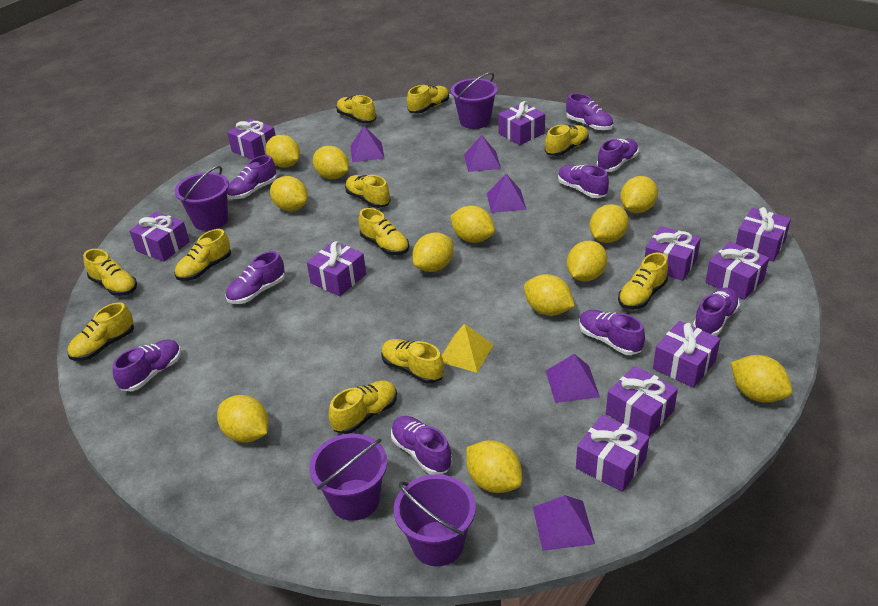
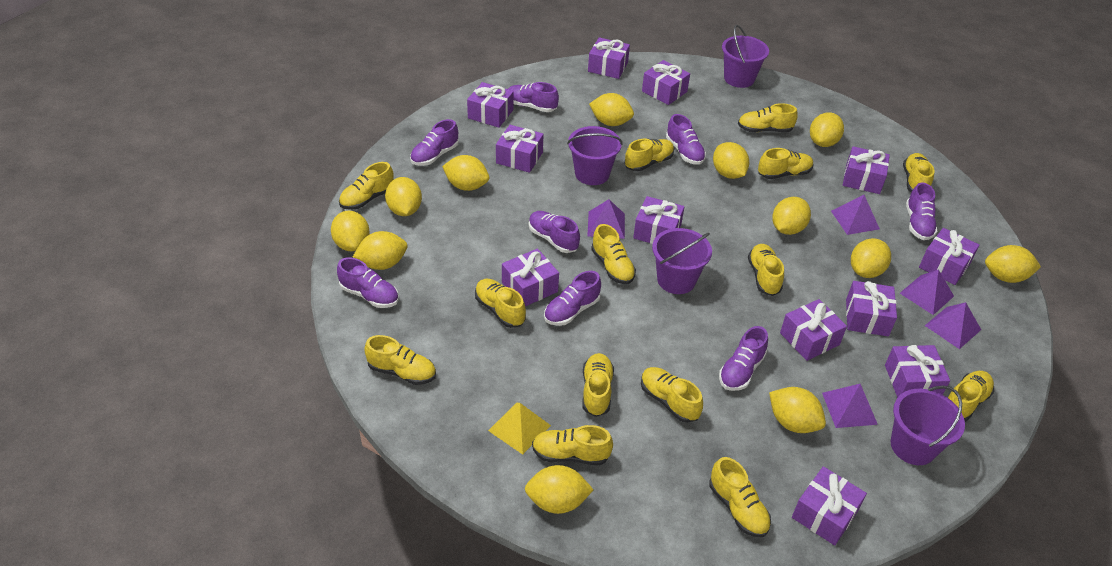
purple gift: 10 -> 12
purple shoe: 9 -> 8
yellow shoe: 11 -> 14

